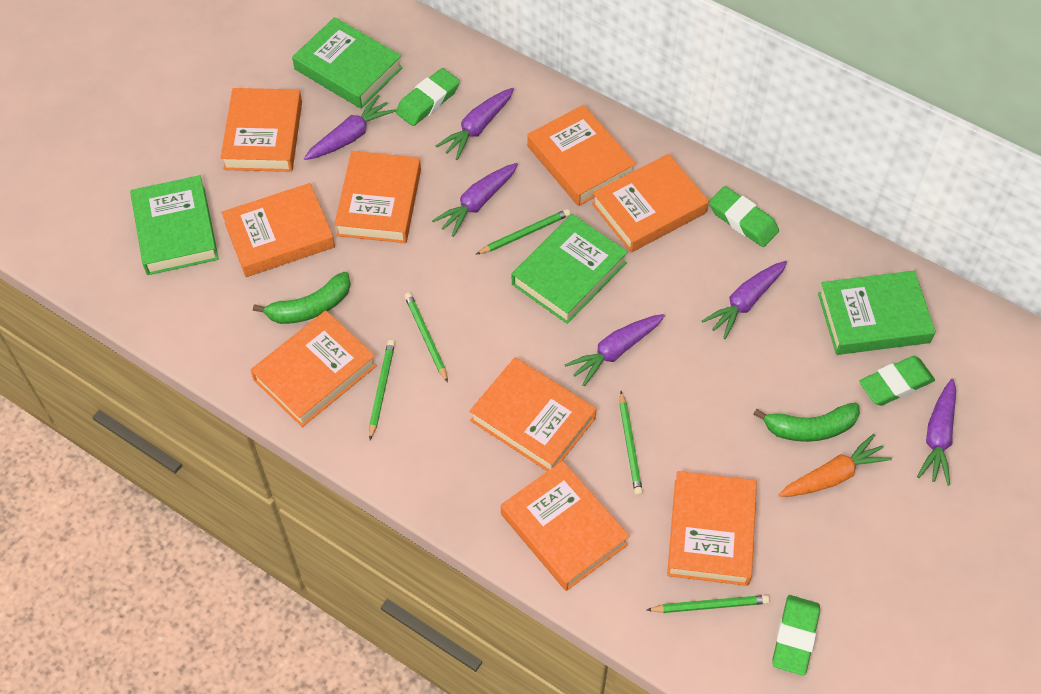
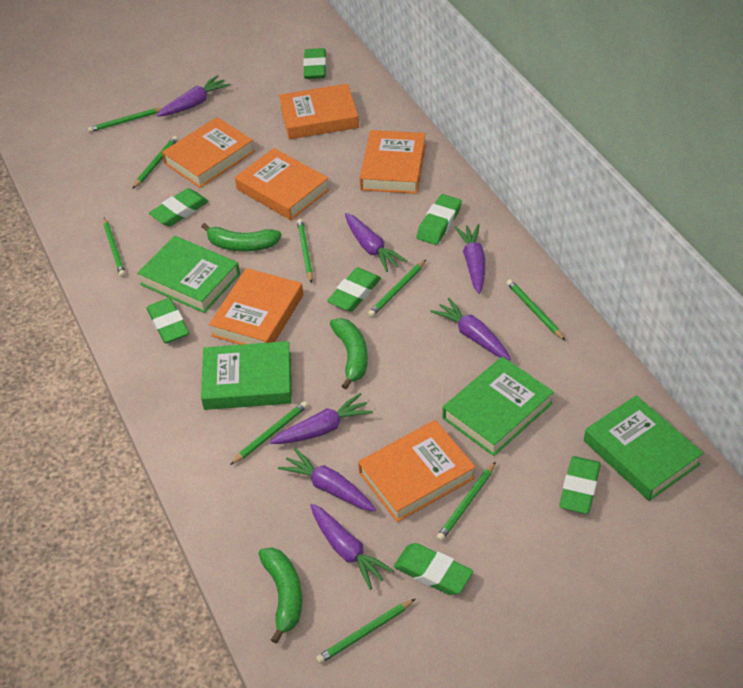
green banana: 2 -> 3
green eraser: 4 -> 7
green pencil: 5 -> 9
orange book: 9 -> 6
orange carrot: 1 -> 0
purple carrot: 6 -> 7

